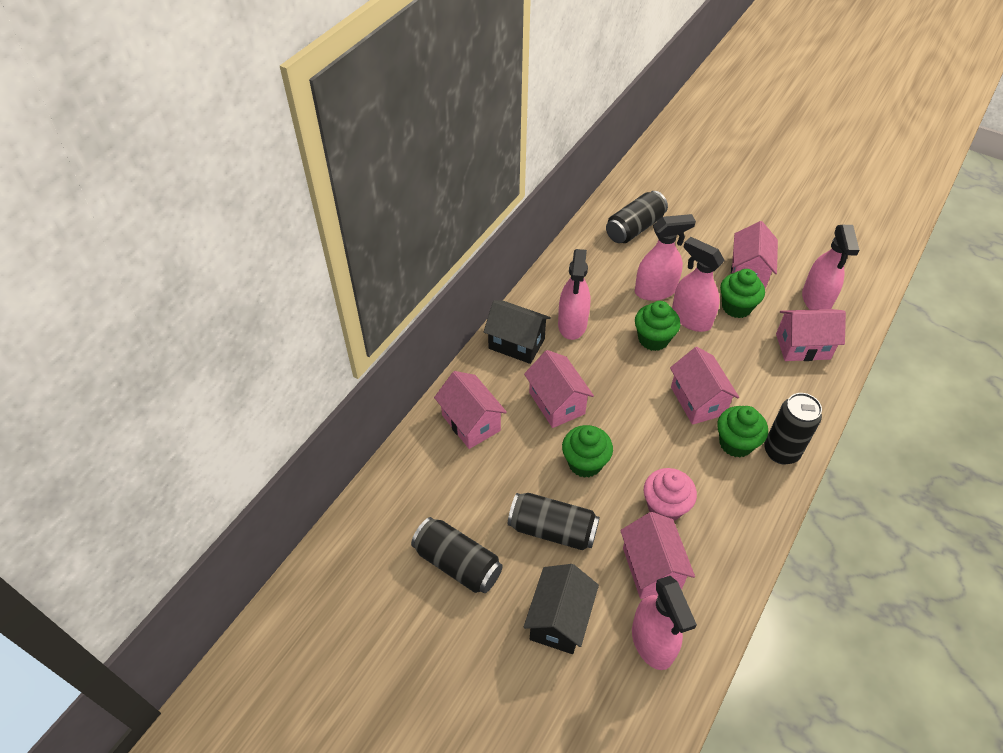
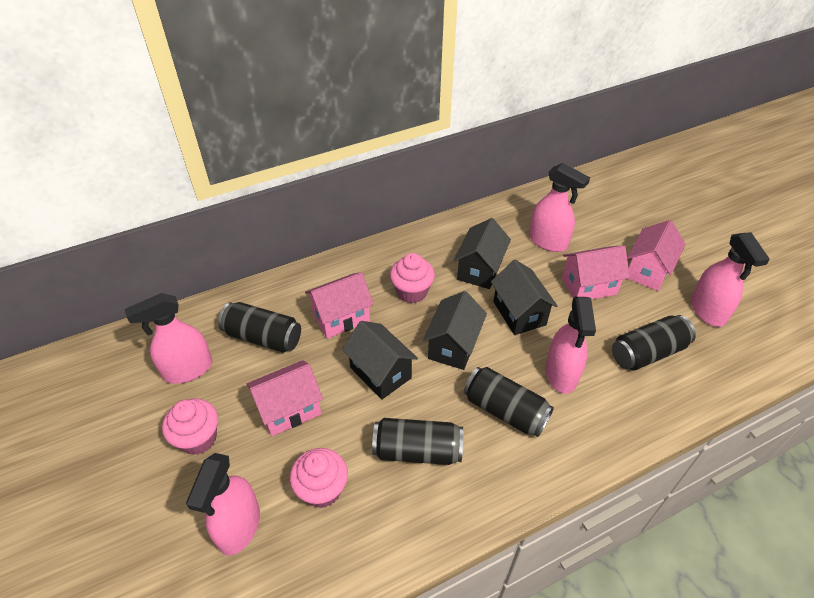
black house: 2 -> 4
green cupcake: 4 -> 0
pink cupcake: 1 -> 3
pink house: 6 -> 4

